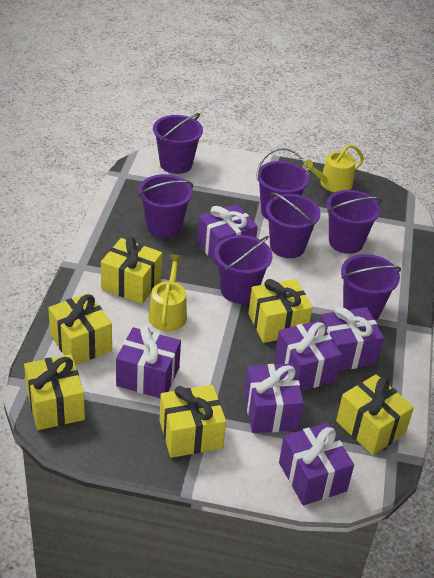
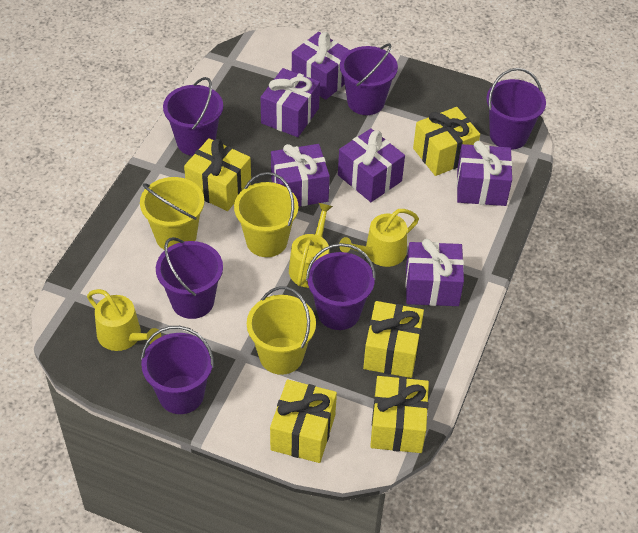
purple bucket: 7 -> 6
yellow bucket: 0 -> 3
yellow gift: 6 -> 5
yellow watering can: 2 -> 3

